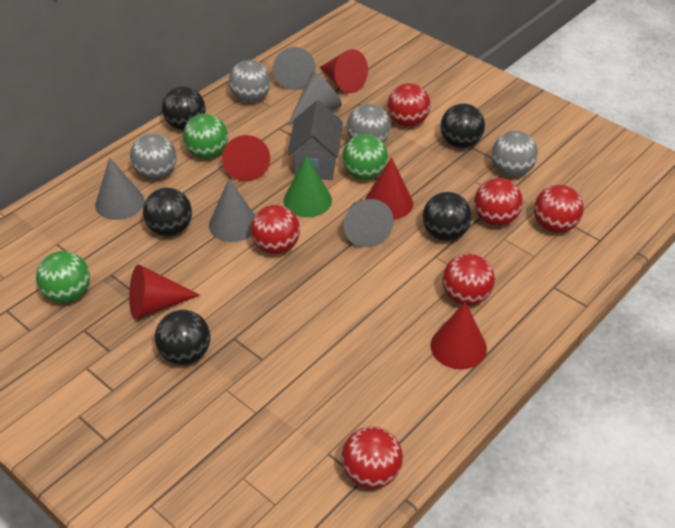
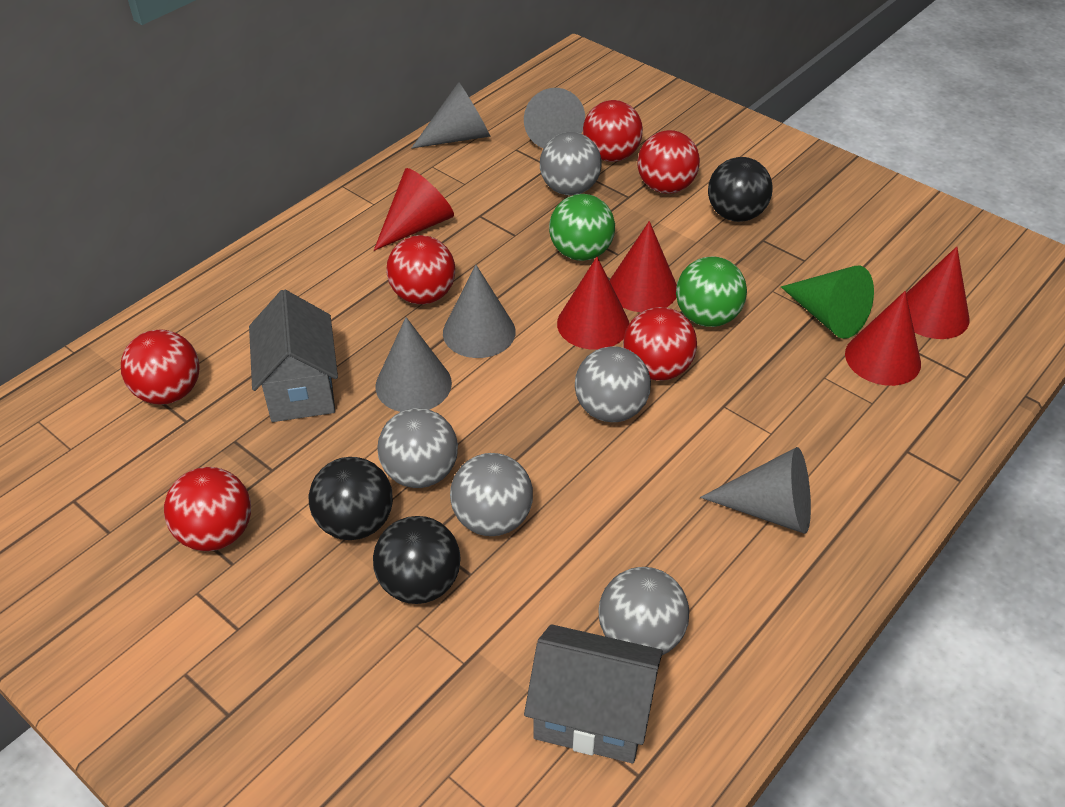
black ball: 5 -> 3
green ball: 3 -> 2
grey ball: 4 -> 5
grey house: 1 -> 2

